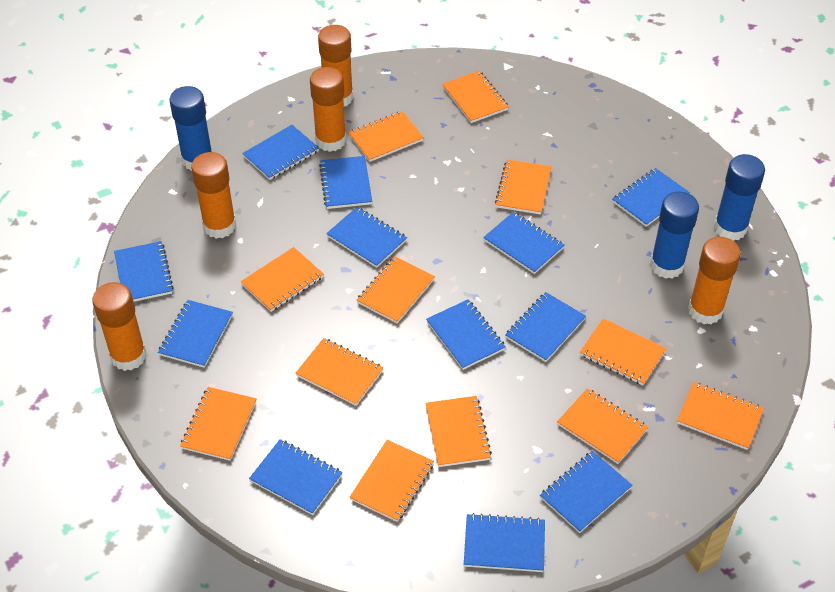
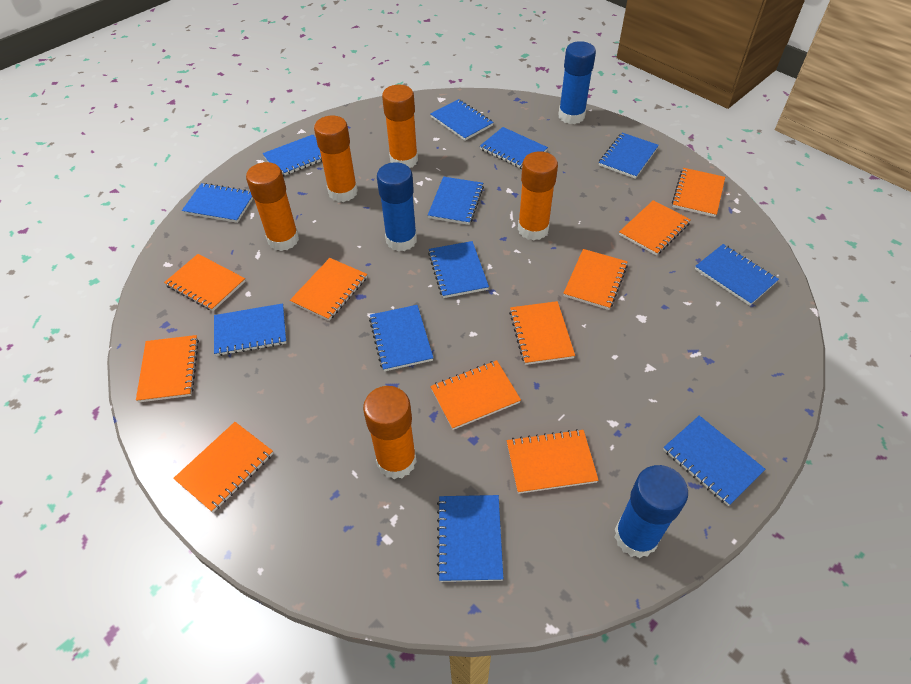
orange notebook: 12 -> 10

